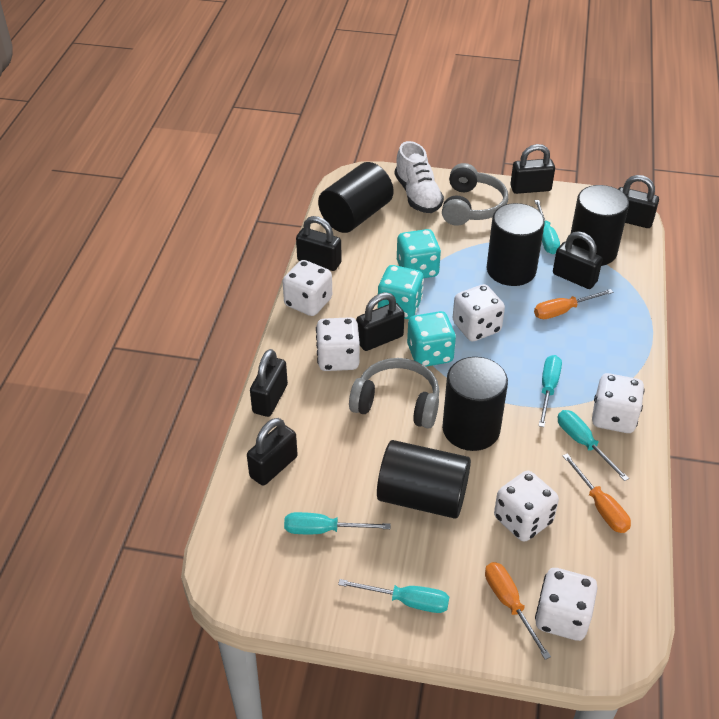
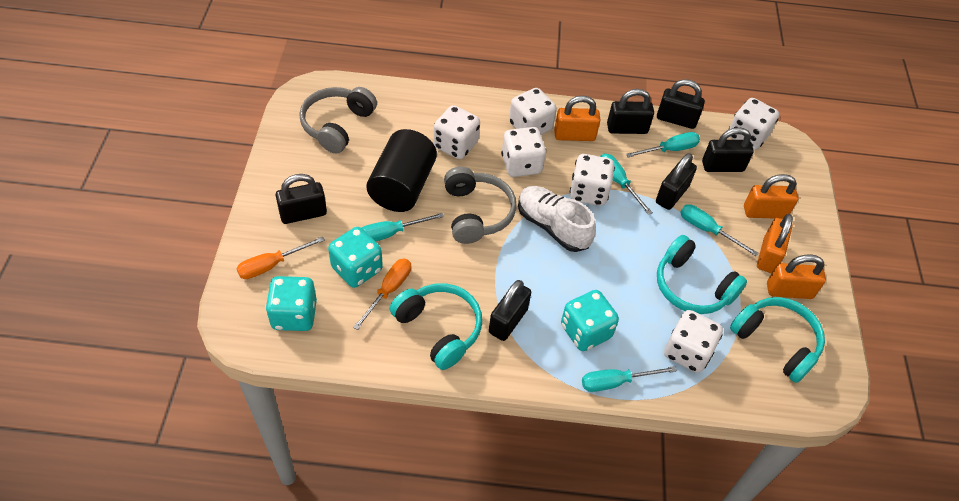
black cylinder: 5 -> 1
black padlock: 7 -> 6
orange padlock: 0 -> 4
orange screwdriver: 3 -> 2
turquoise headphones: 0 -> 3

